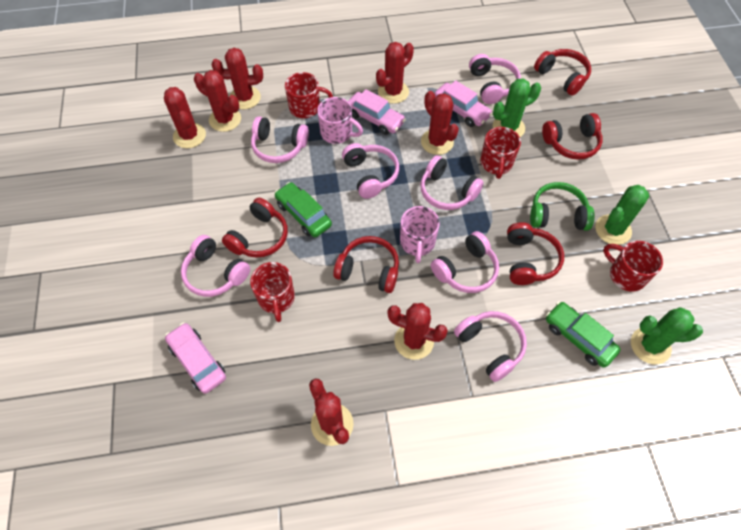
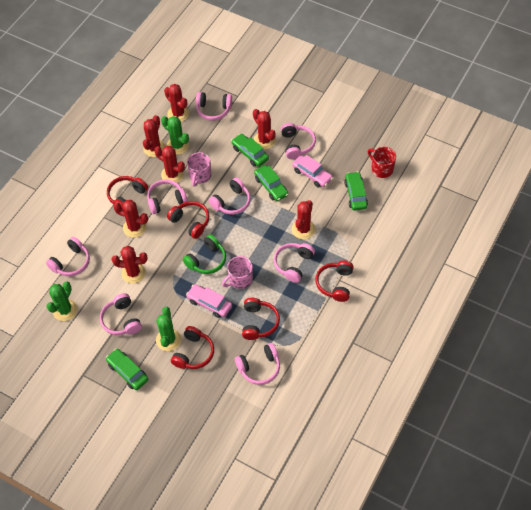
green car: 2 -> 4
pink car: 3 -> 2
pink headphones: 7 -> 8
red mug: 4 -> 1

